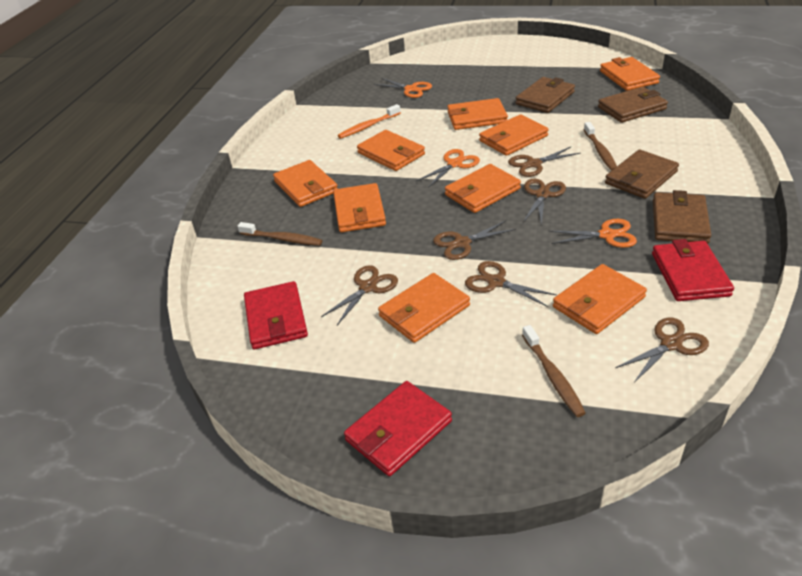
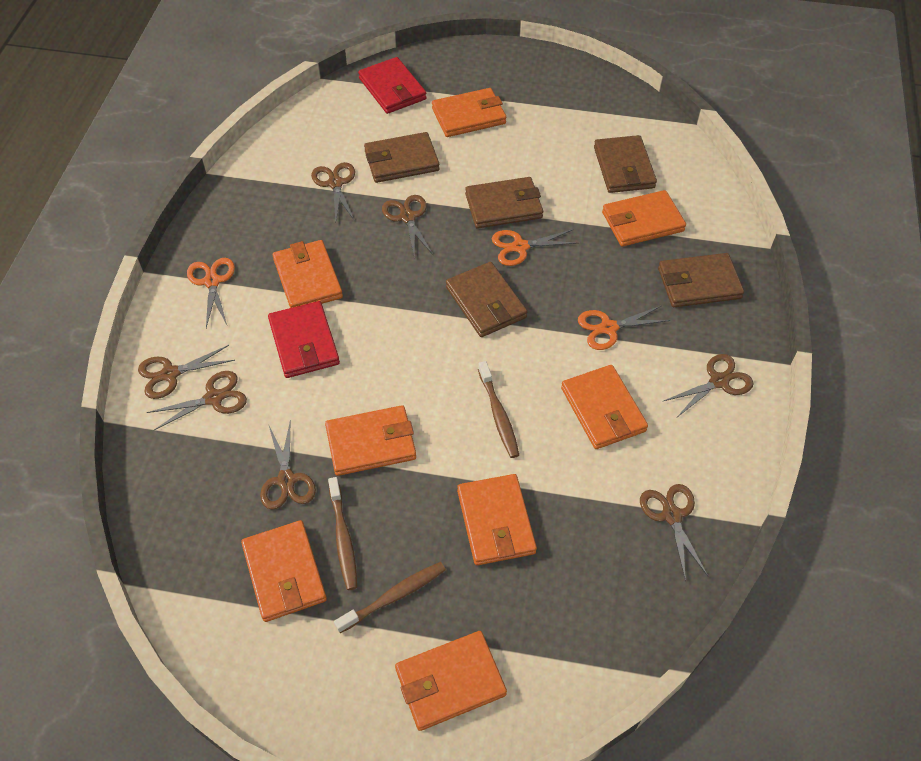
brown scissors: 6 -> 7
brown wallet: 4 -> 5
orange toothbrush: 1 -> 0
orange wallet: 9 -> 8
red wallet: 3 -> 2

